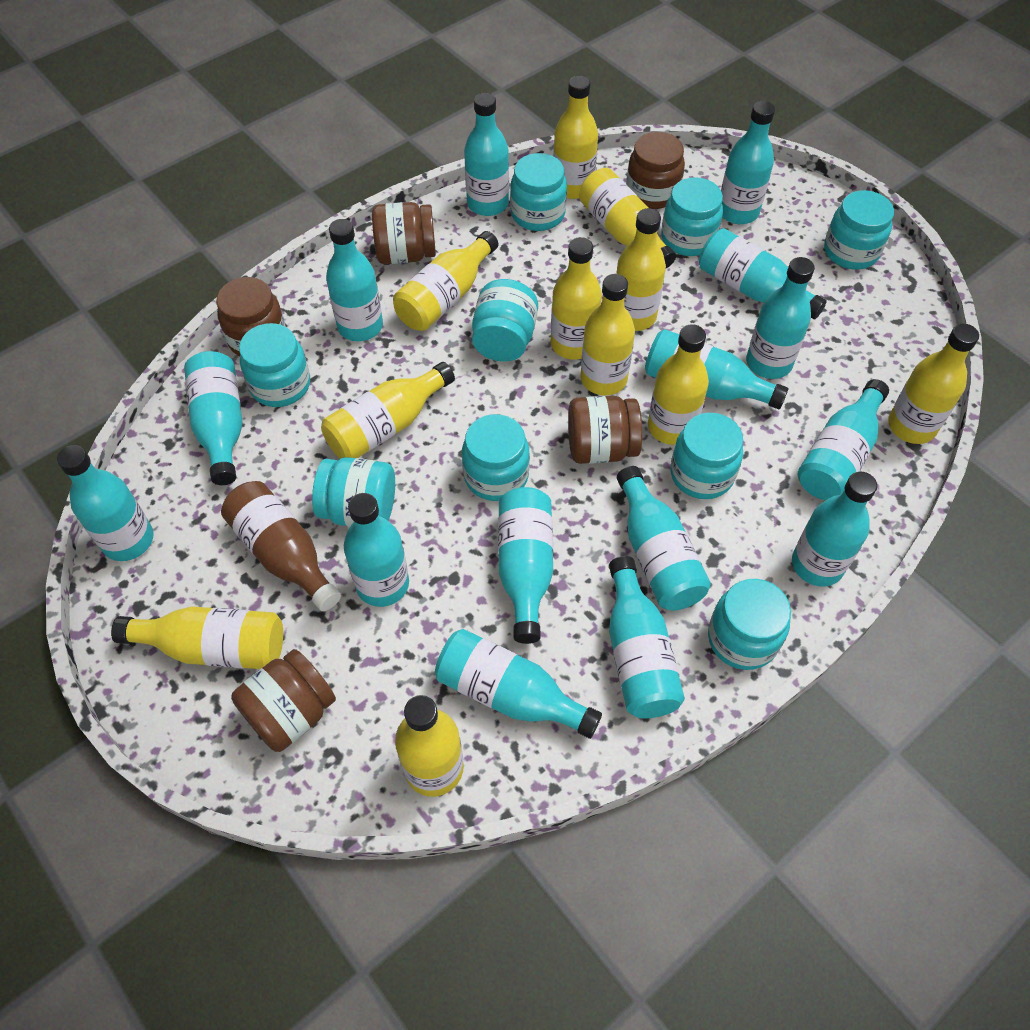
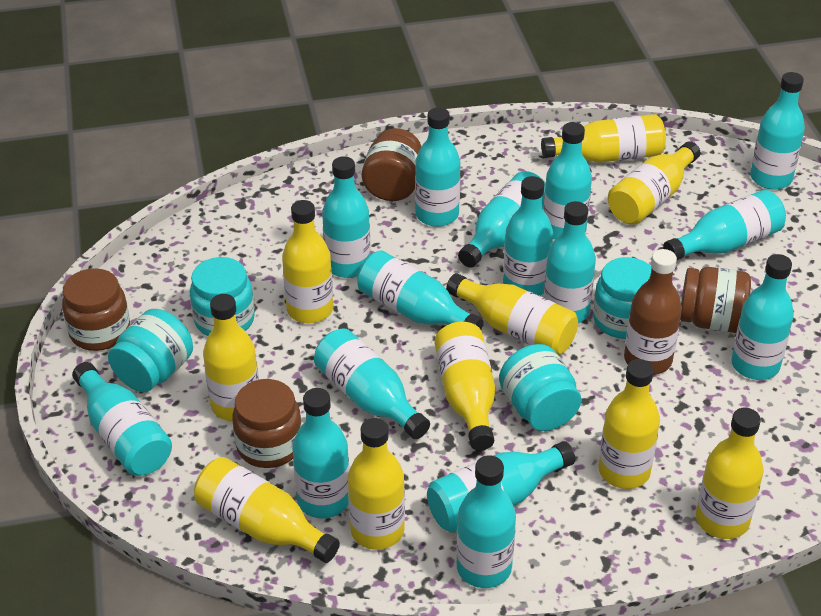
brown jar: 5 -> 4
turquoise jar: 9 -> 4
yellow bottle: 11 -> 10

